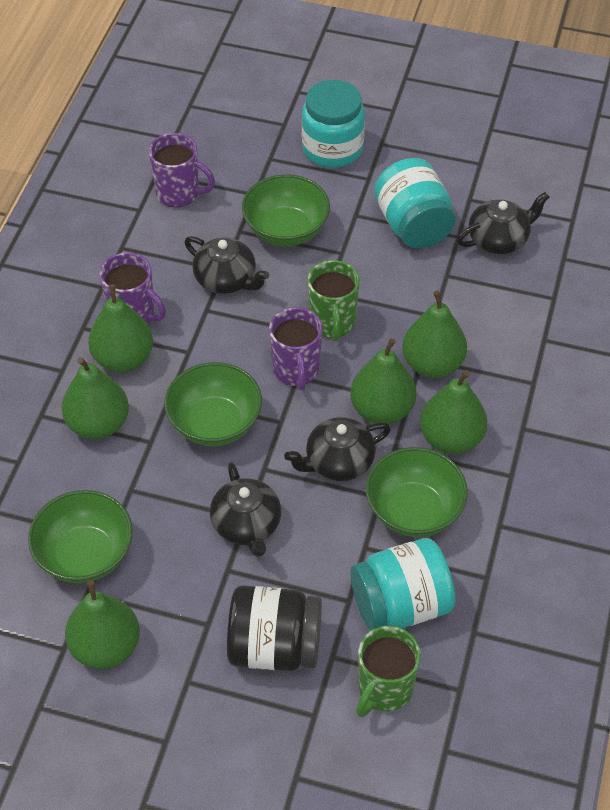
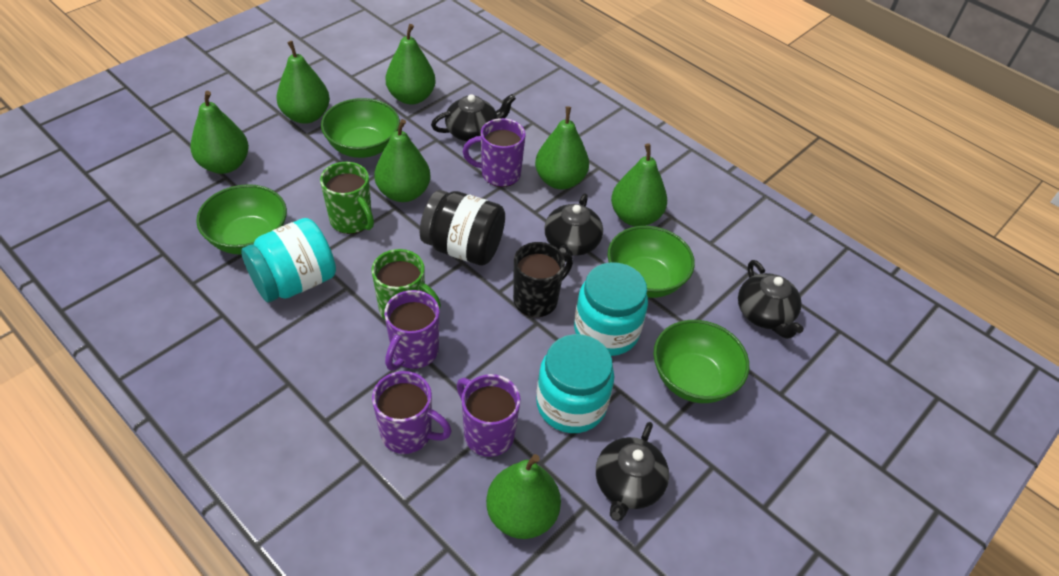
black mug: 0 -> 1
green pear: 6 -> 7
purple mug: 3 -> 4

